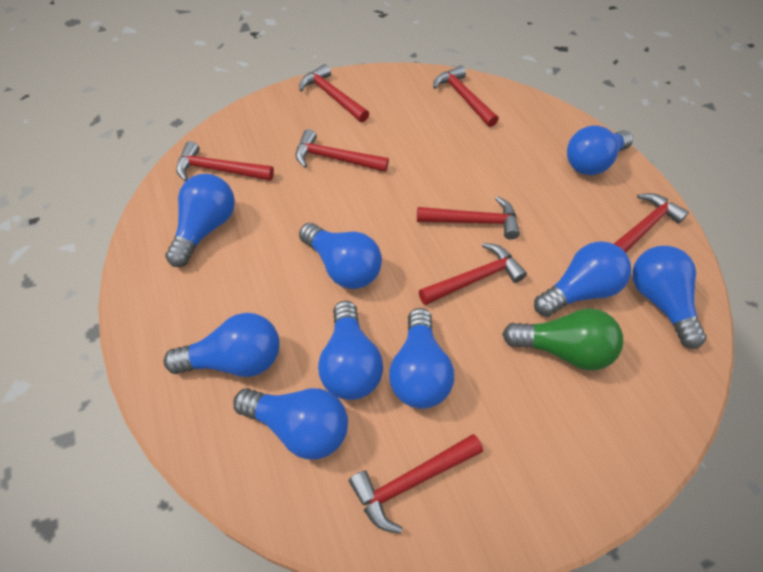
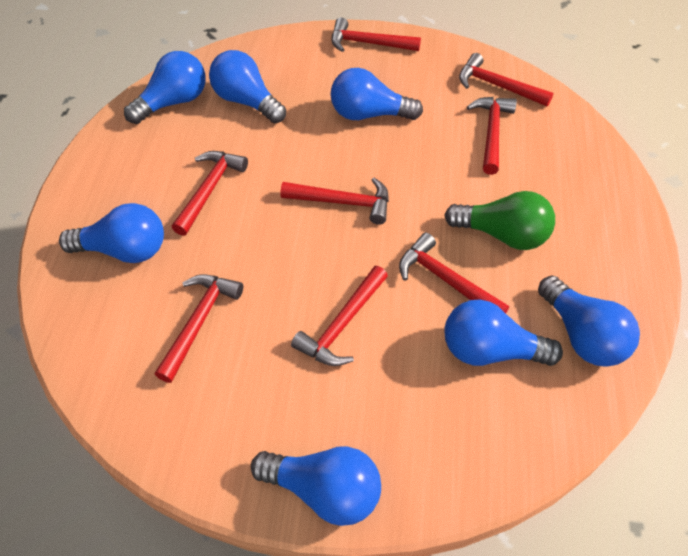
blue light bulb: 9 -> 7

